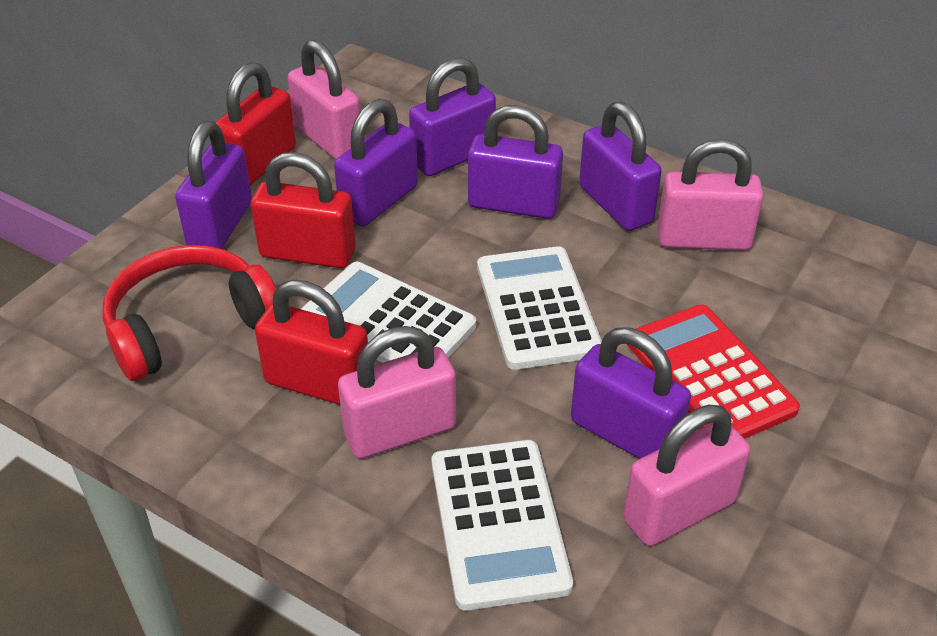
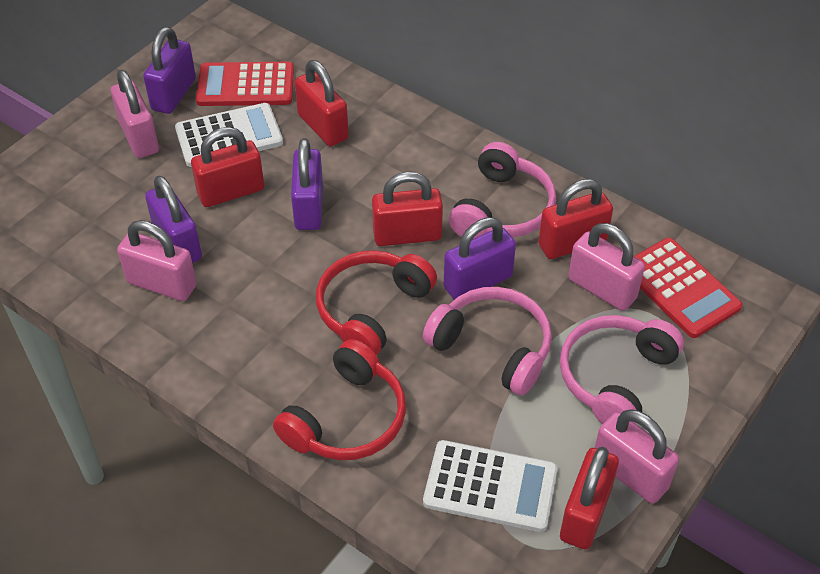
pink headphones: 0 -> 3
purple padlock: 6 -> 4
red calculator: 1 -> 2
red headphones: 1 -> 2
red padlock: 3 -> 5
white calculator: 3 -> 2

